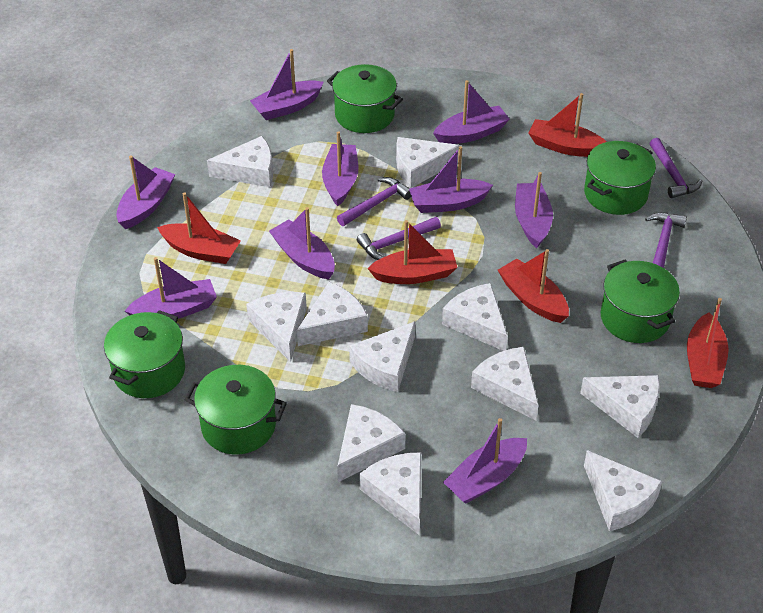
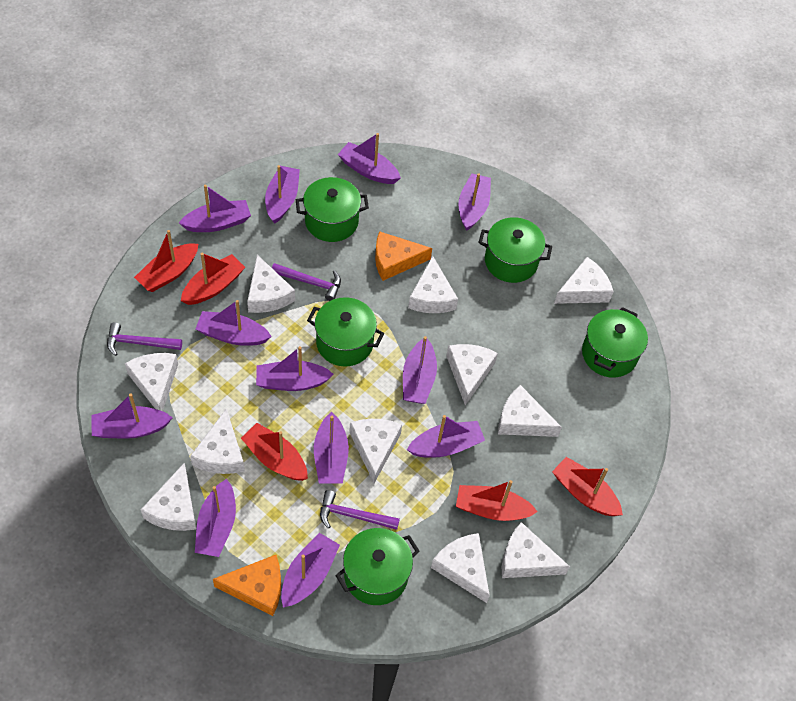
orange cheese: 0 -> 2
purple boat: 9 -> 12
purple hammer: 4 -> 3

